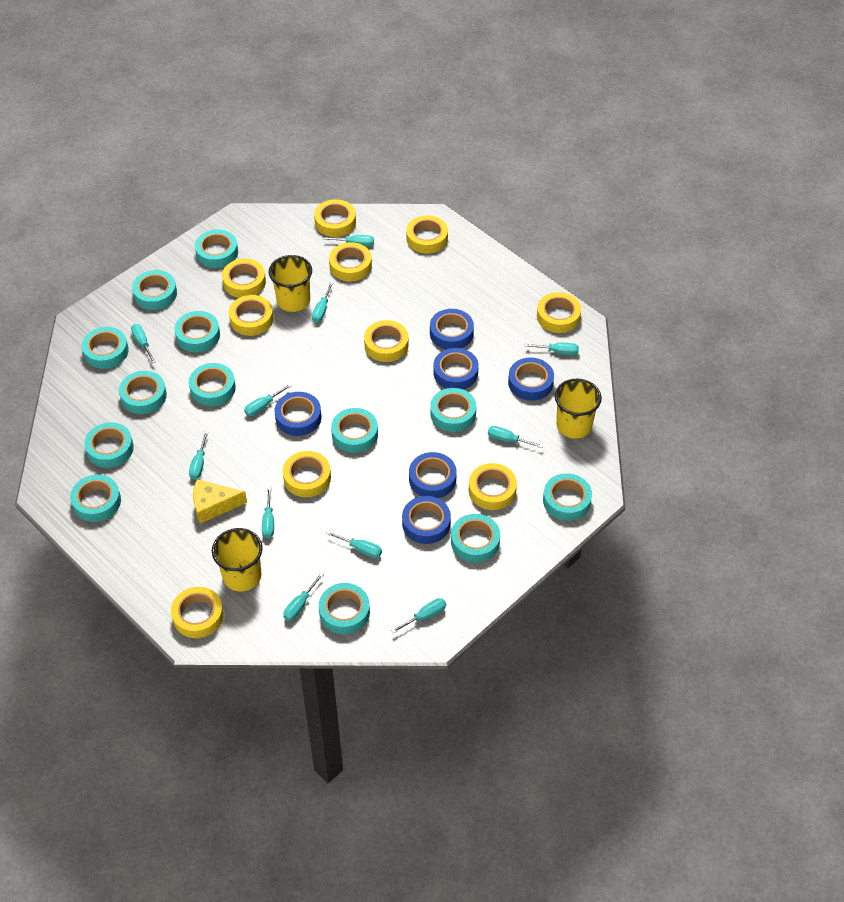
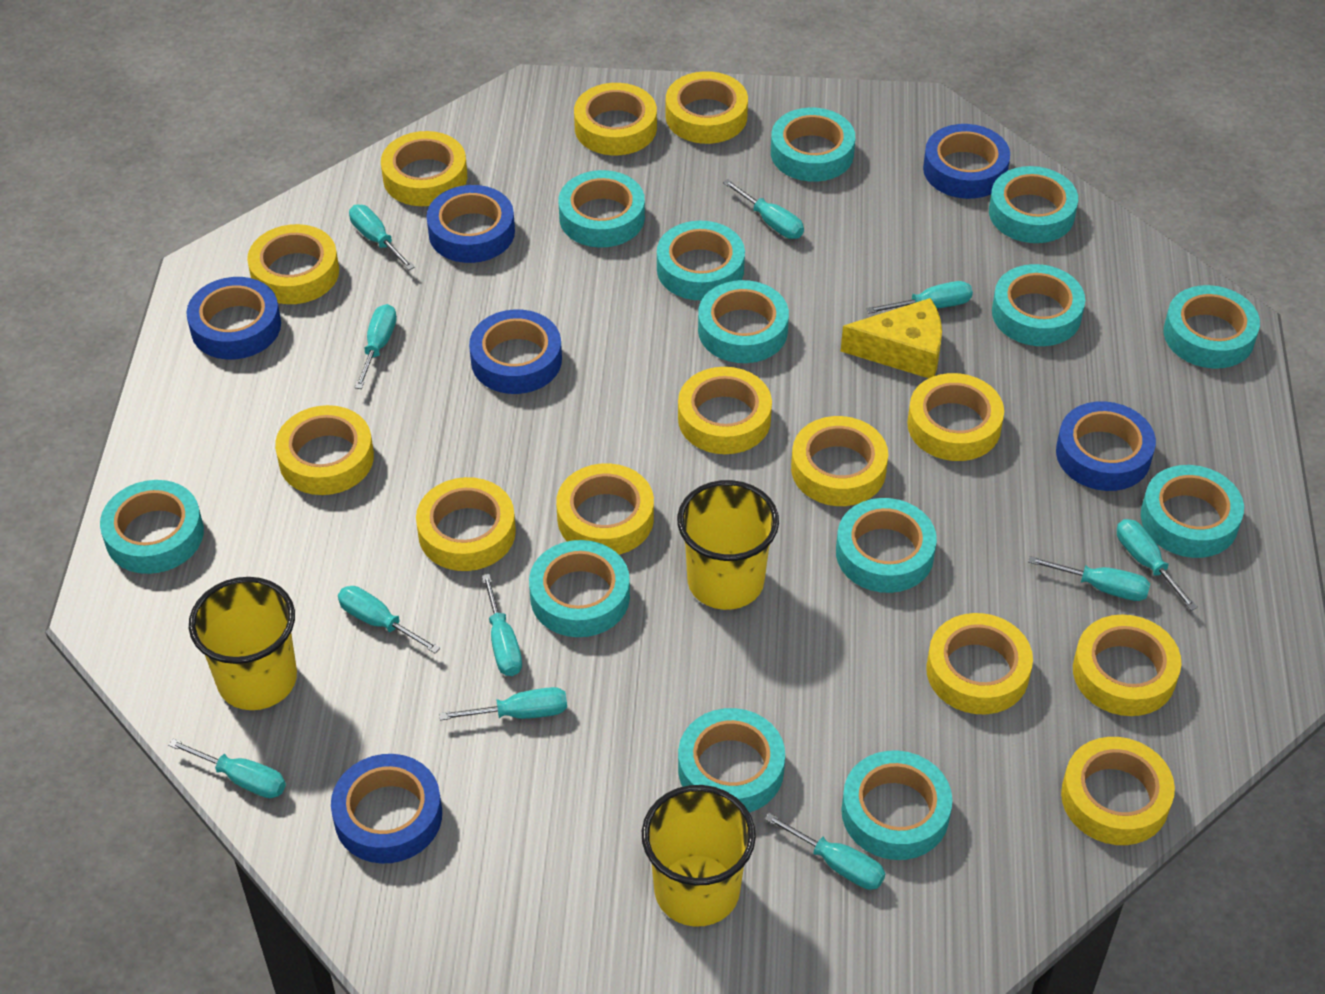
yellow tape: 10 -> 13

